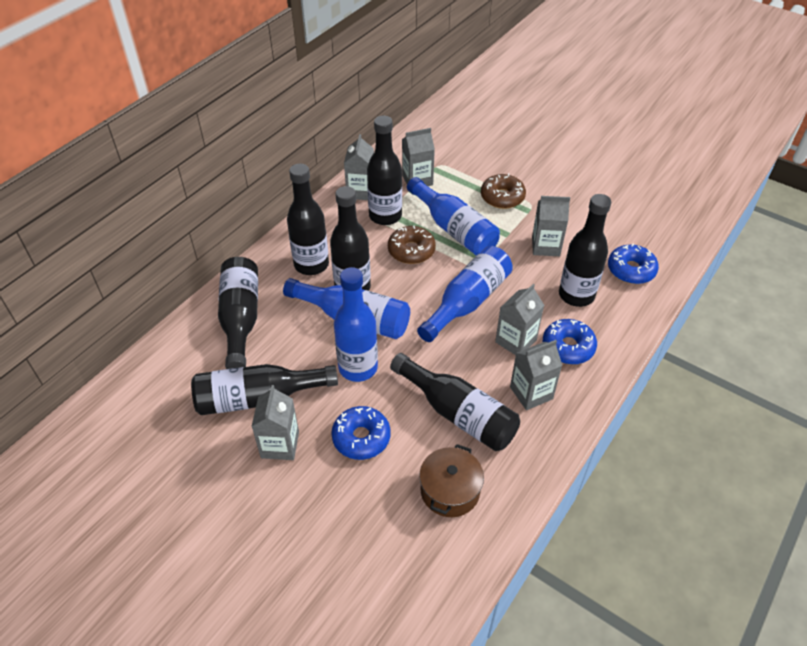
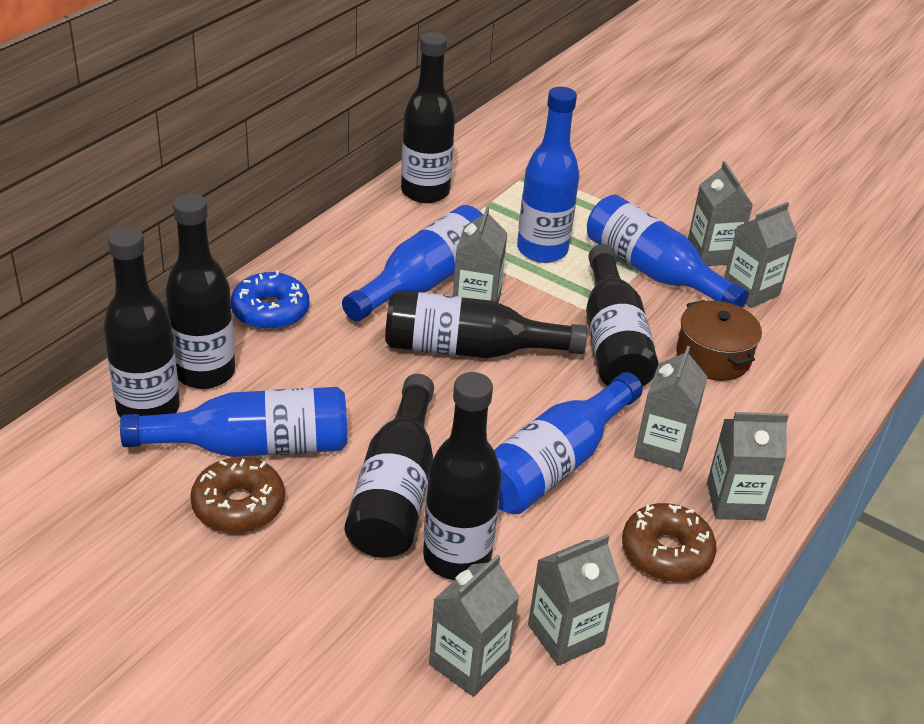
blue bottle: 4 -> 5
blue donut: 3 -> 1
grey carton: 6 -> 7

